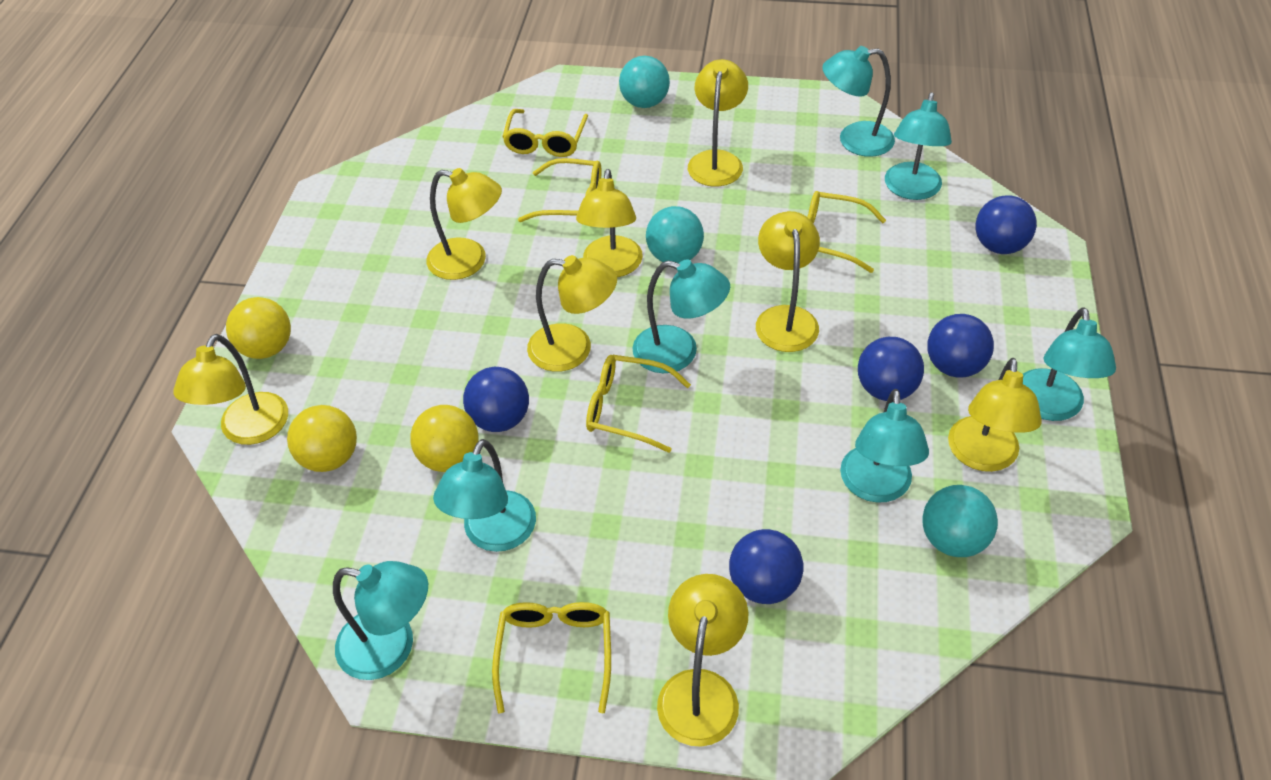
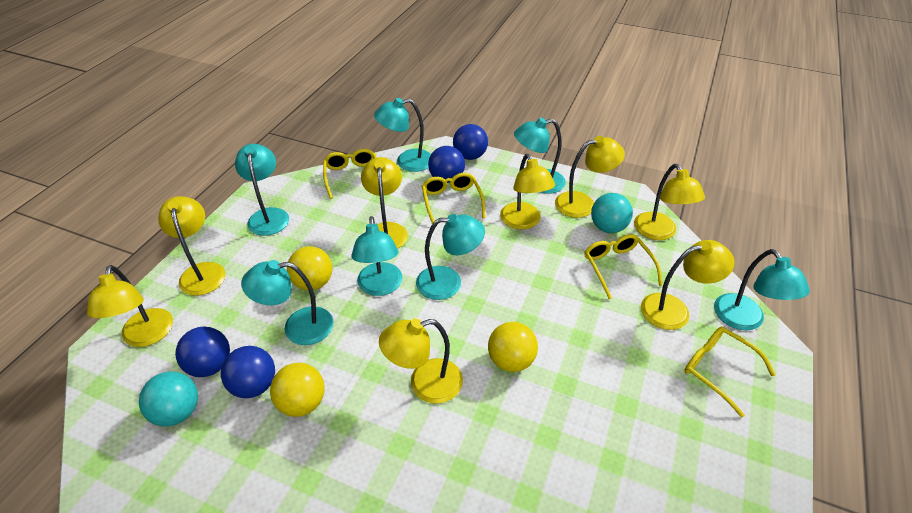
blue ball: 5 -> 4
turquoise ball: 3 -> 2
yellow glasses: 5 -> 4

